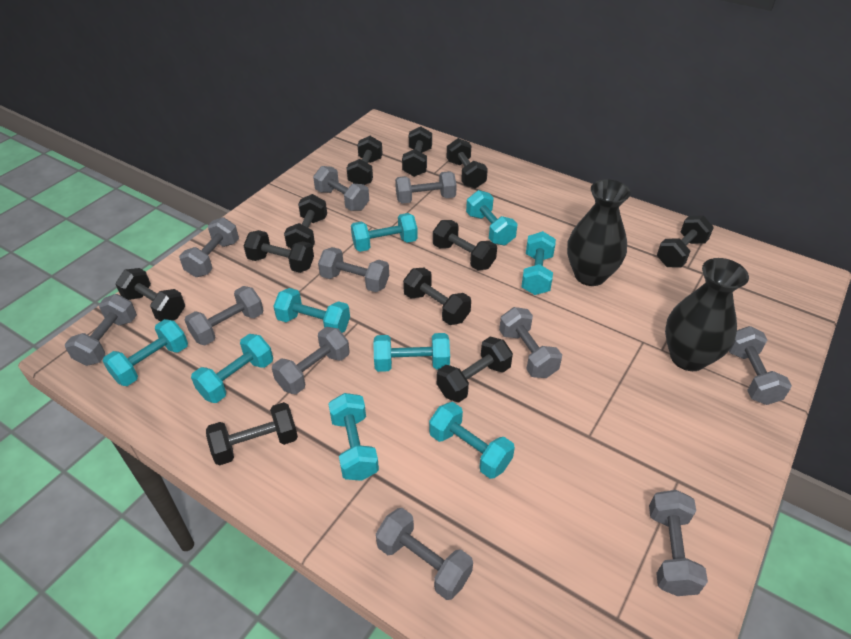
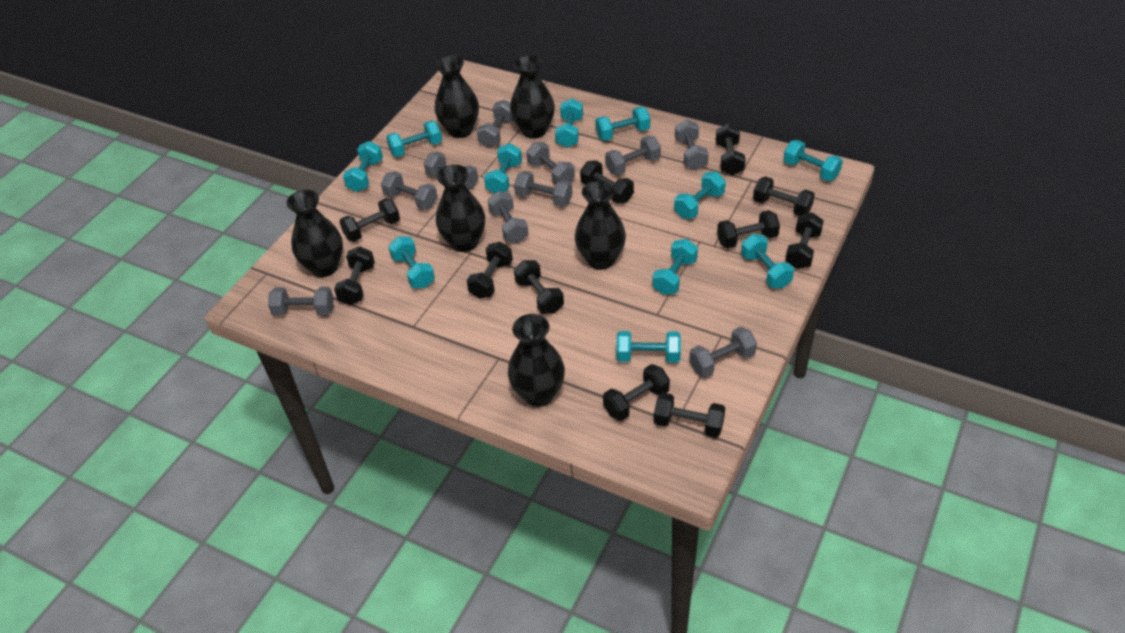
black vase: 2 -> 6
grey dumbbell: 11 -> 10
turquoise dumbbell: 9 -> 11

